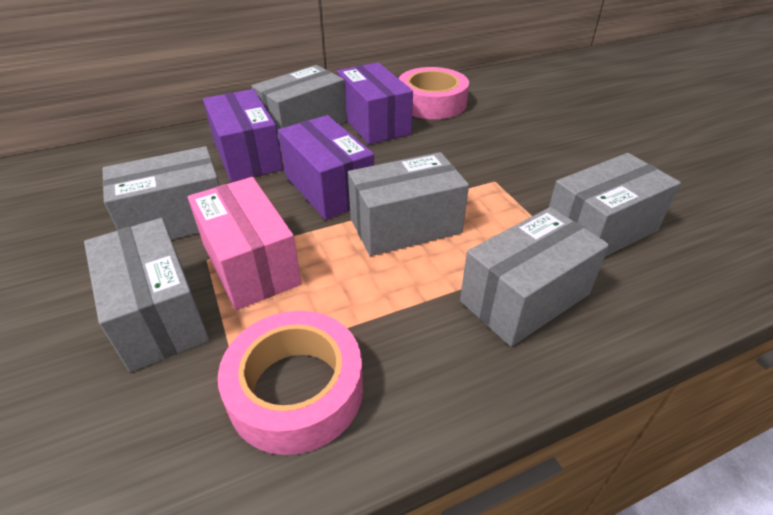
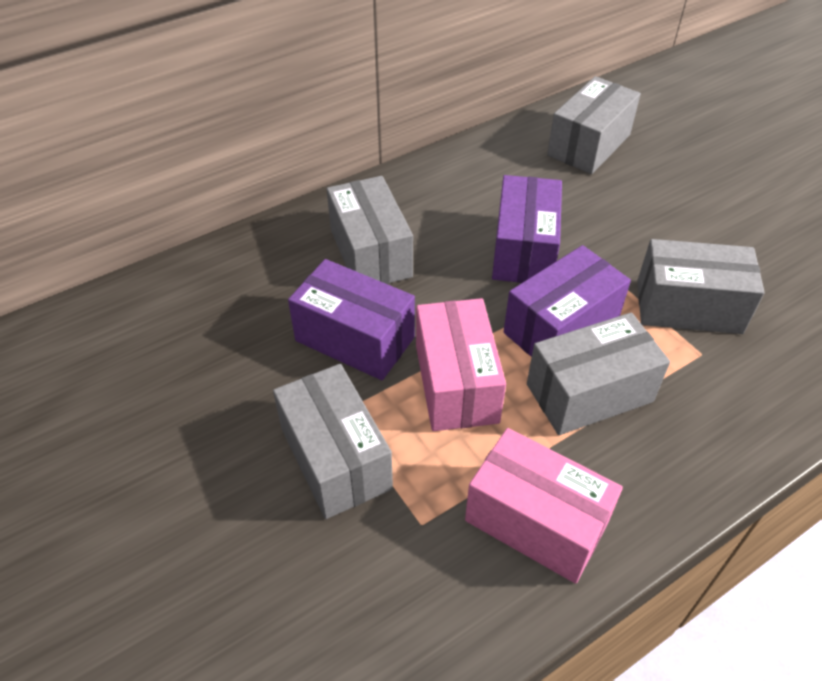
grey box: 6 -> 5
pink box: 1 -> 2
pink tape: 2 -> 0

